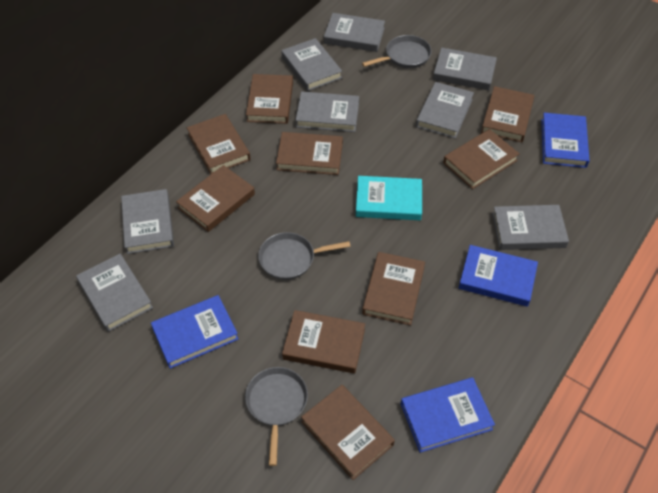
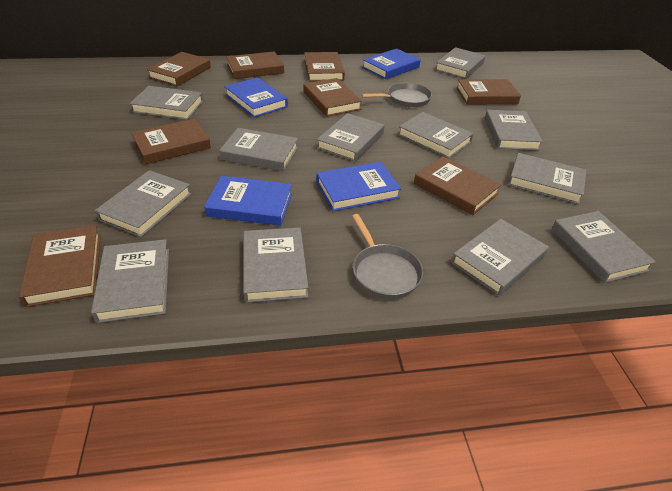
brown book: 9 -> 8
grey book: 8 -> 12
grey pan: 3 -> 2
turquoise book: 1 -> 0

